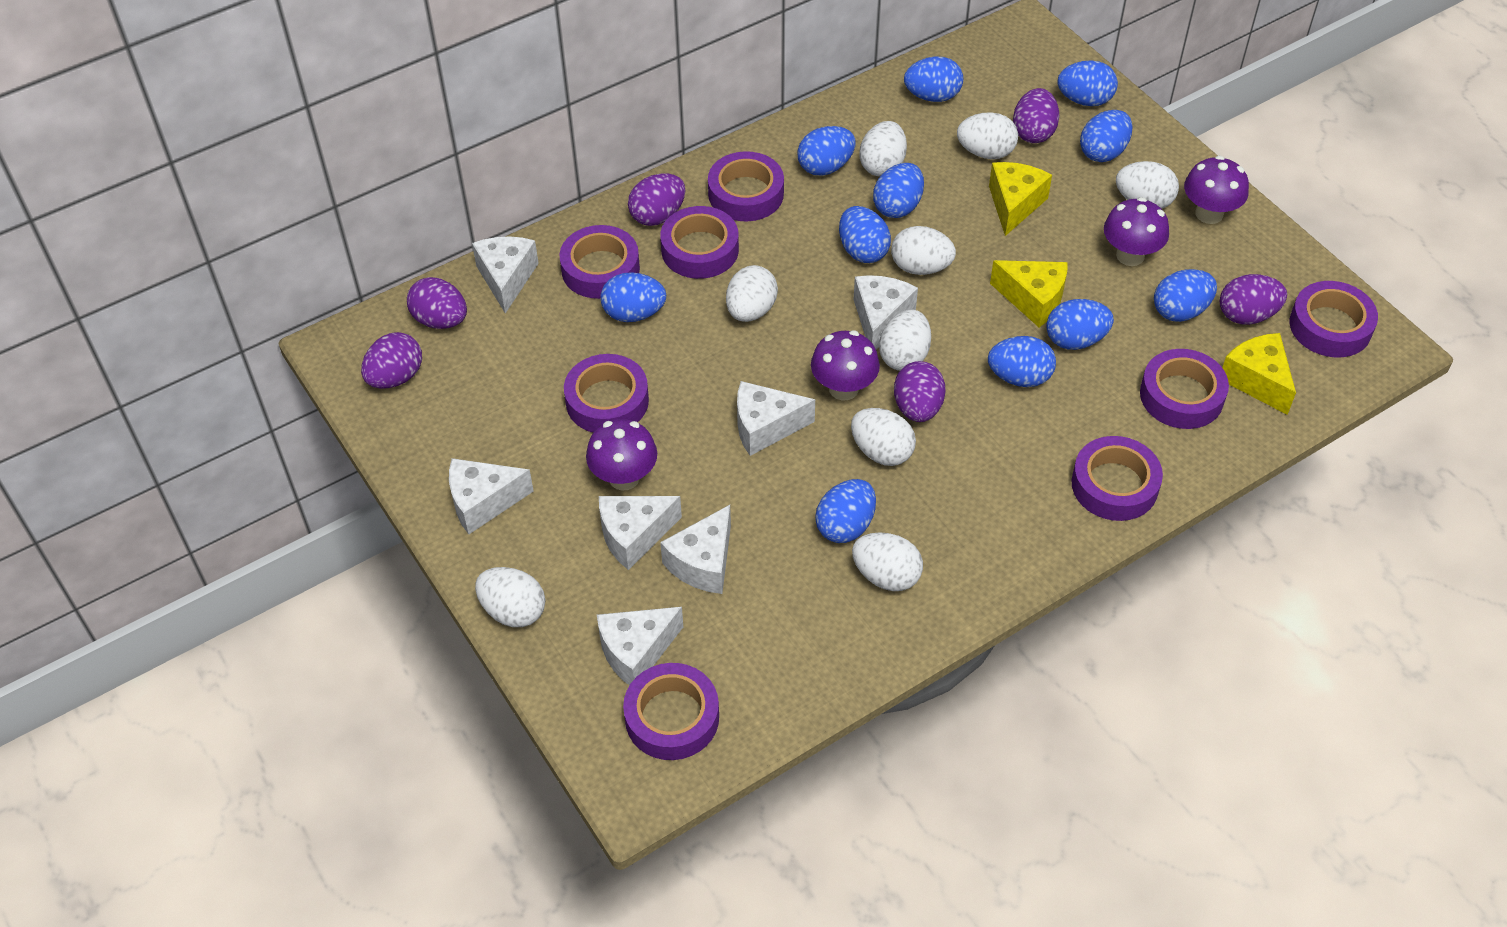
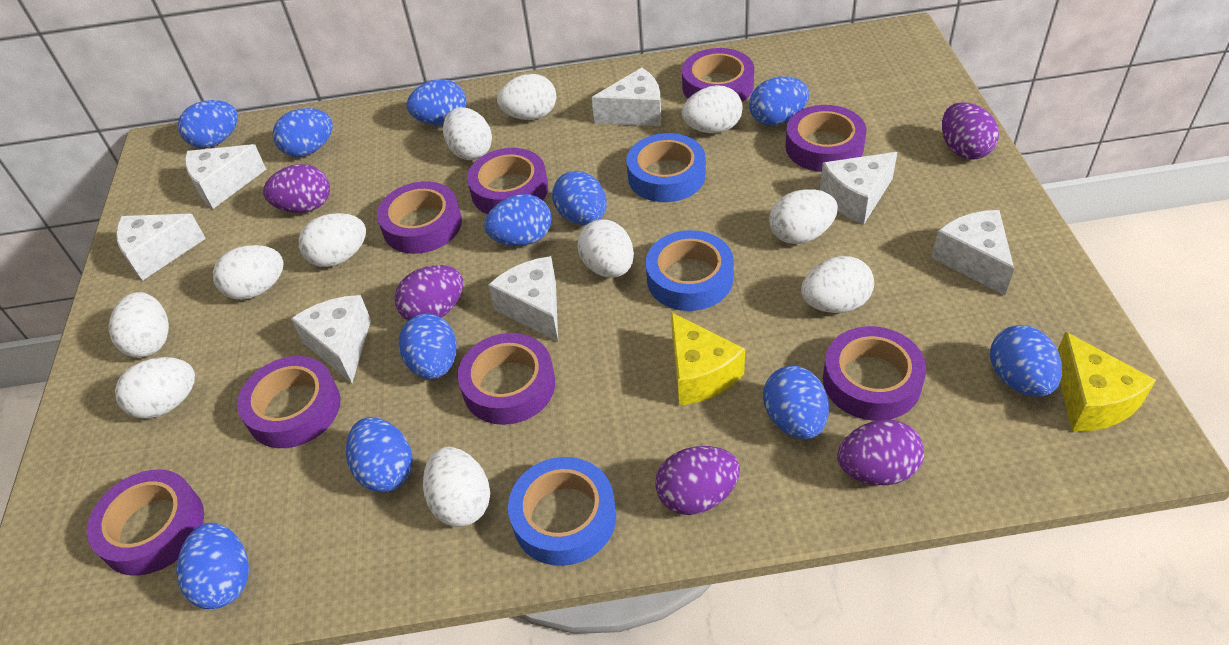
blue tape: 0 -> 3
purple egg: 6 -> 5
purple mushroom: 4 -> 0
white egg: 9 -> 11
yellow cheese: 3 -> 2

